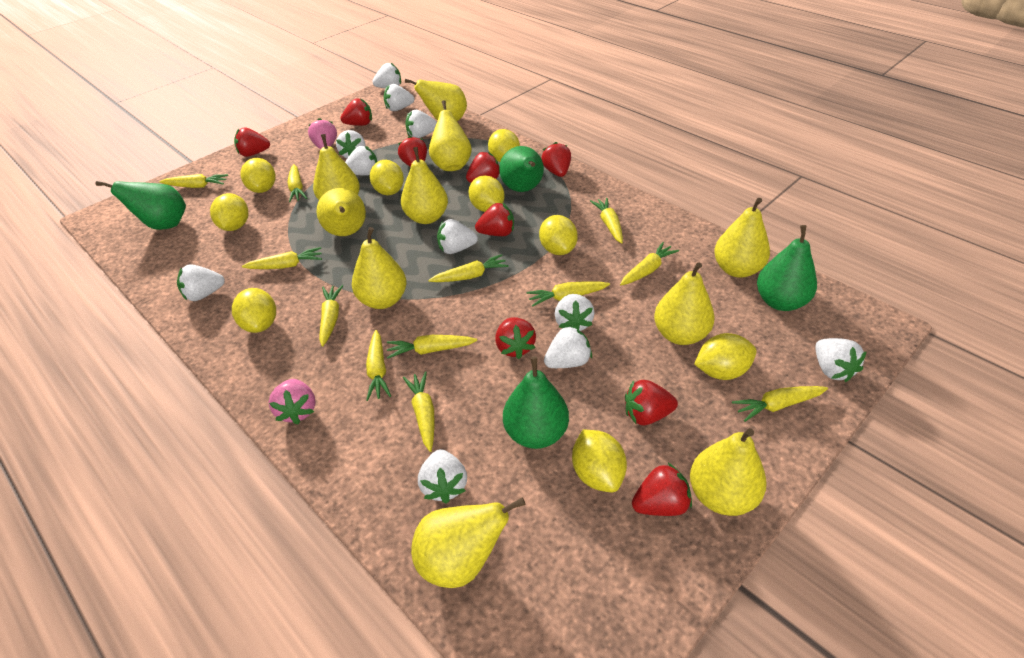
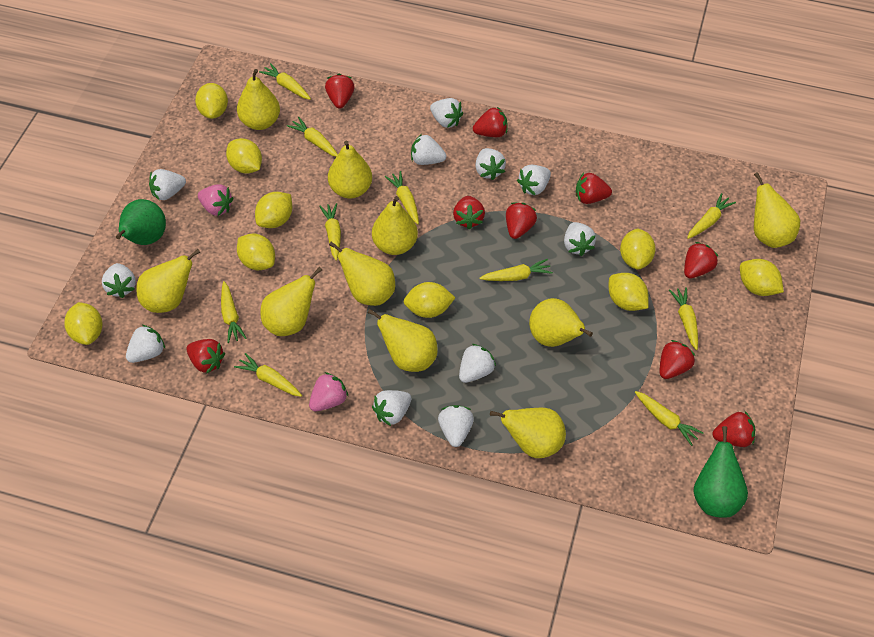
green pear: 4 -> 2
yellow carrot: 12 -> 10

